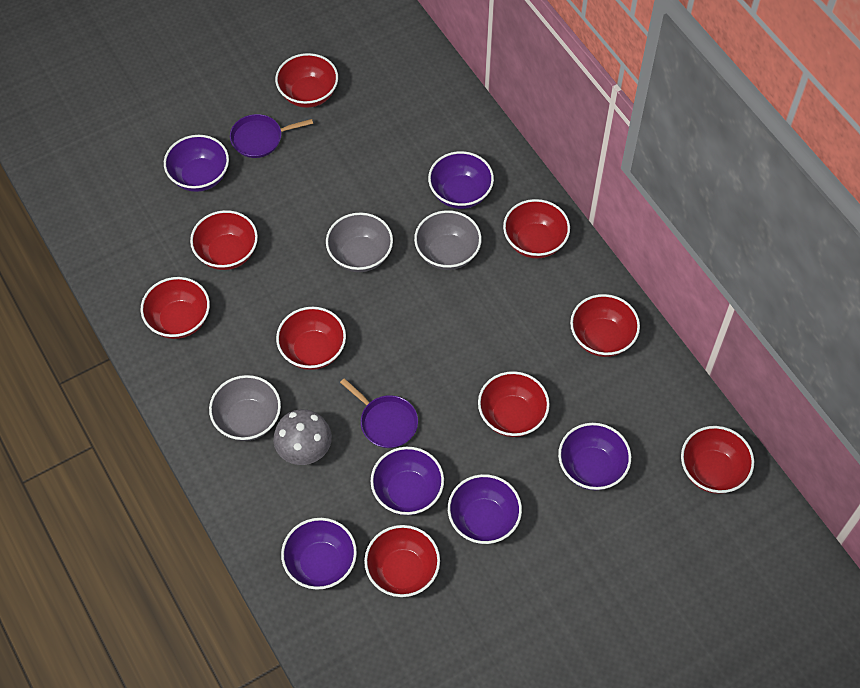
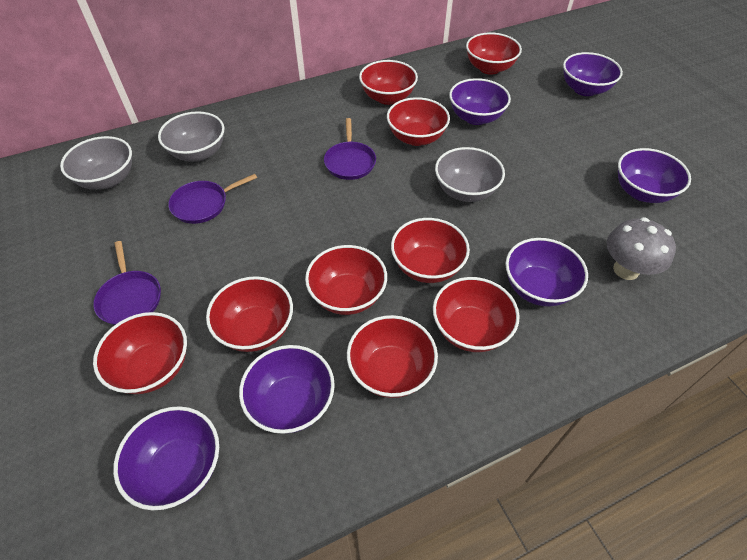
purple pan: 2 -> 3

